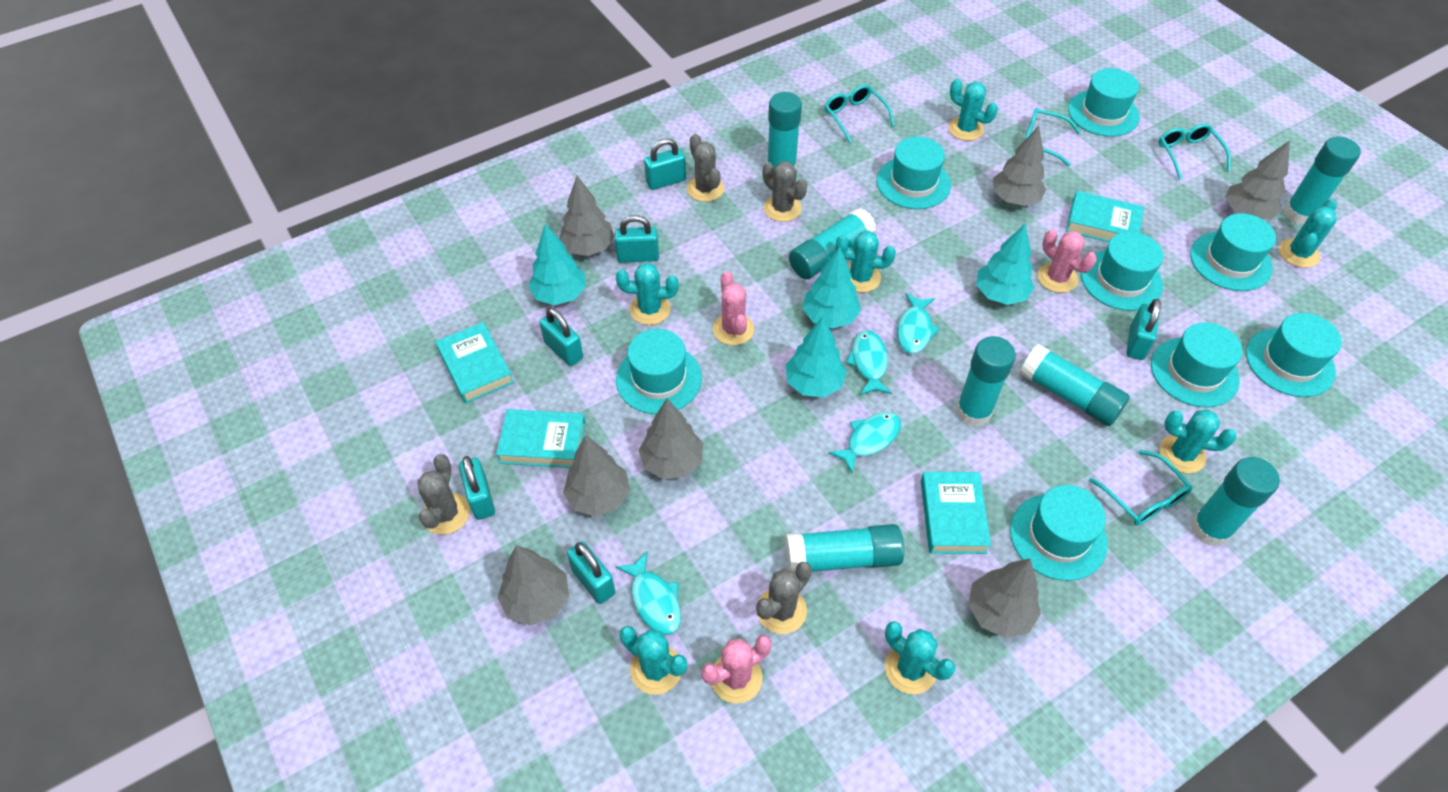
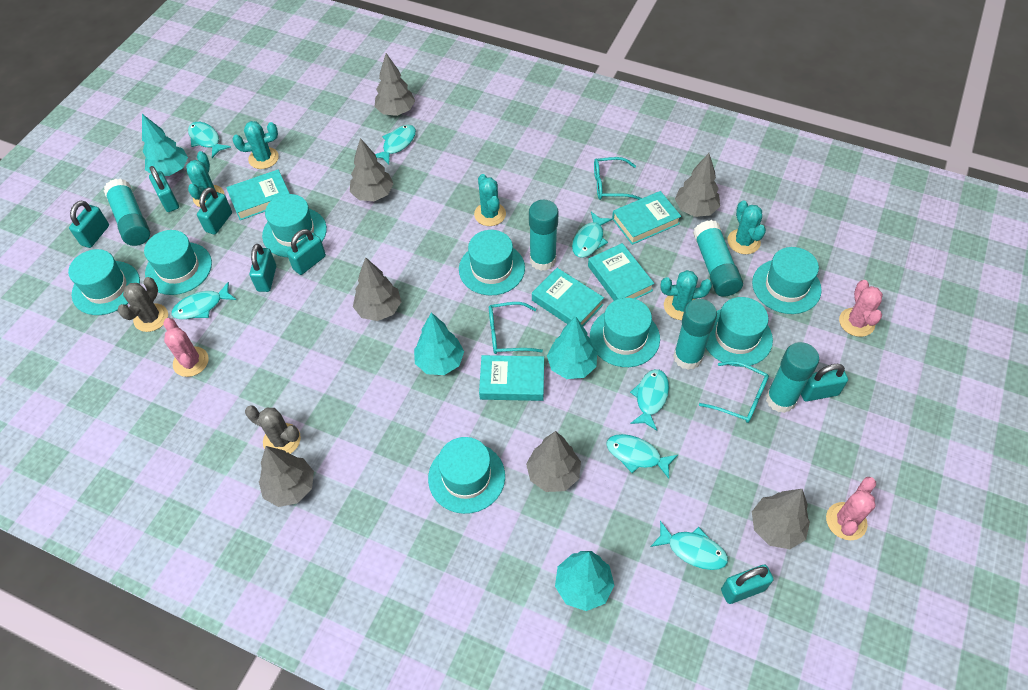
grey cactus: 4 -> 2
turquoise book: 4 -> 5
turquoise cactus: 7 -> 5
turquoise fish: 4 -> 7
turquoise glasses: 4 -> 3
turquoise glue stick: 7 -> 5
turquoise padlock: 6 -> 7

